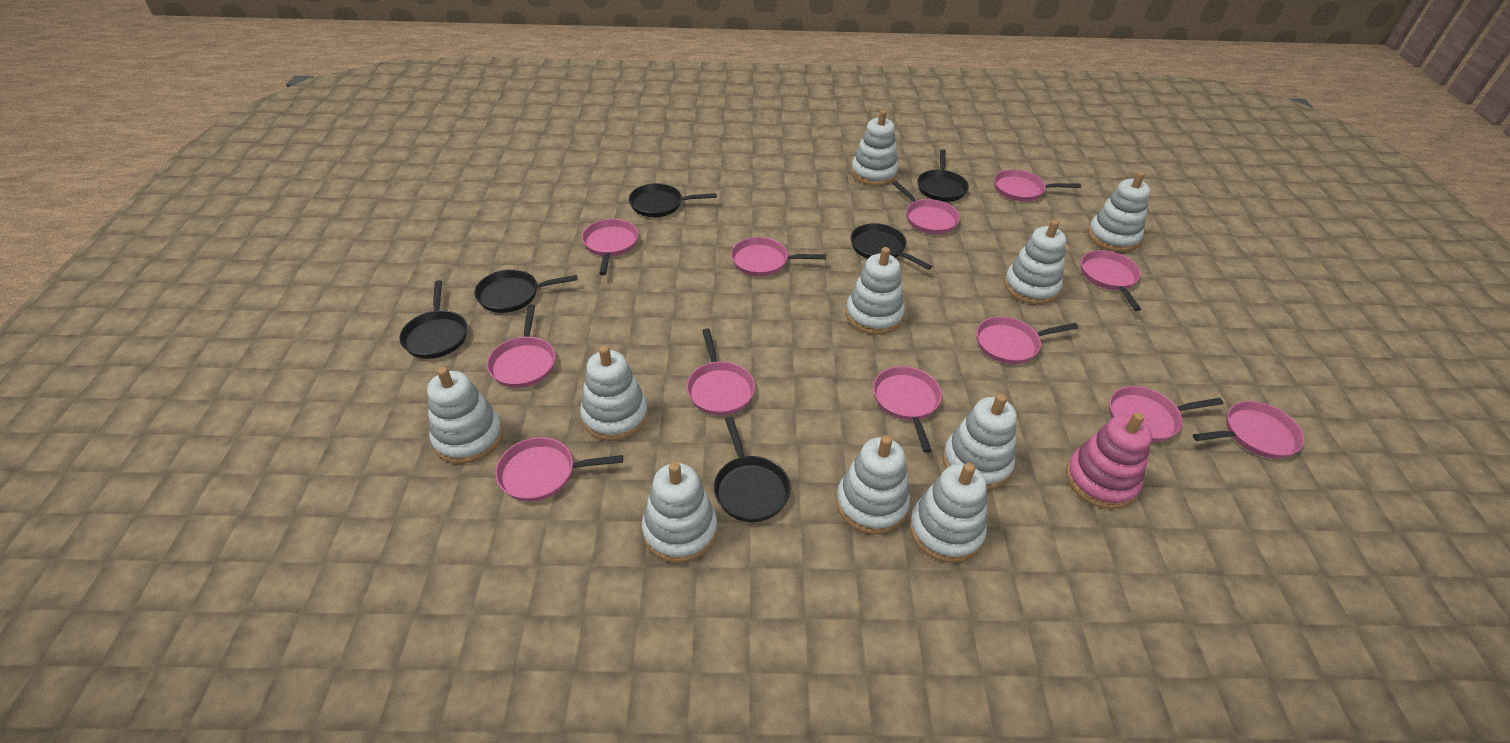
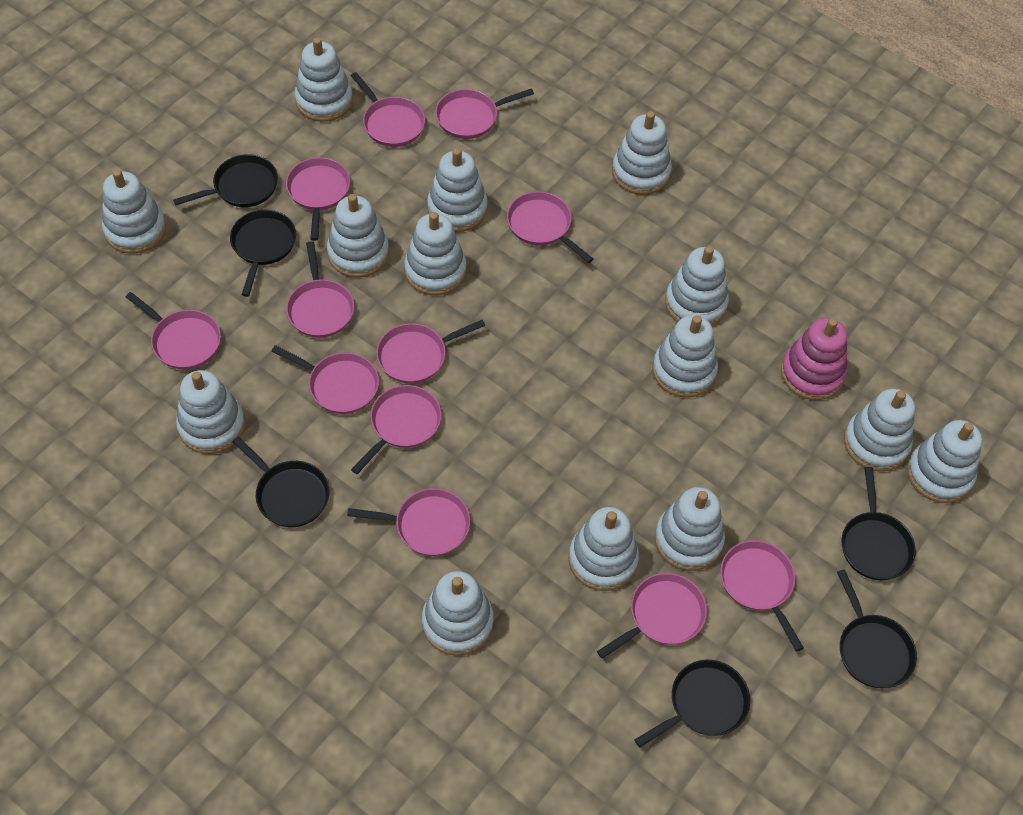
white stacking toy: 10 -> 14

